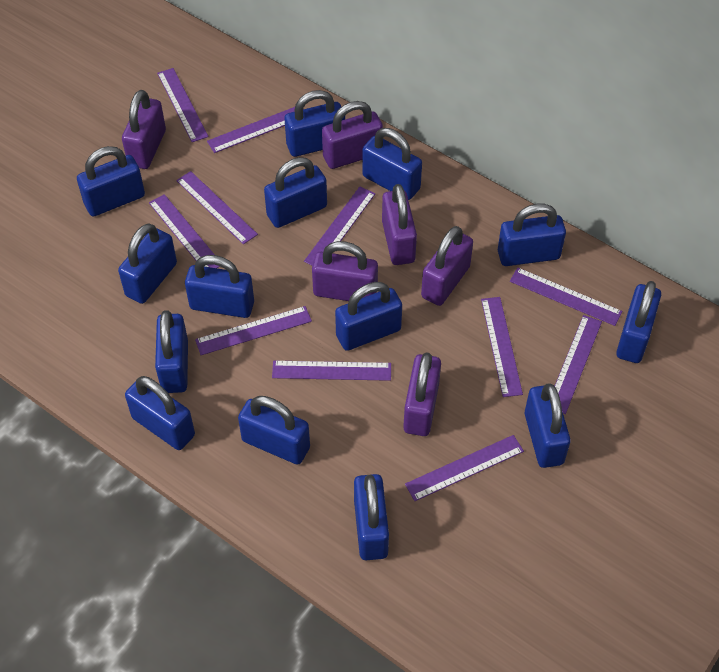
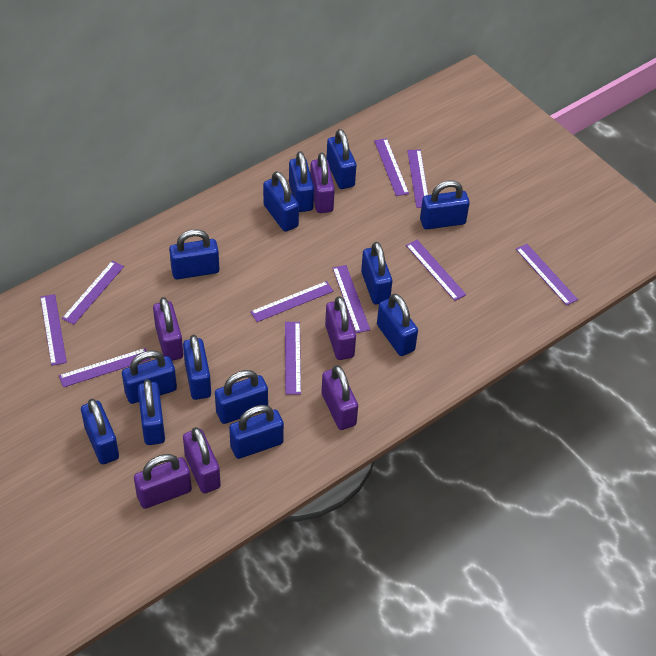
blue padlock: 14 -> 13
purple ruler: 11 -> 10

